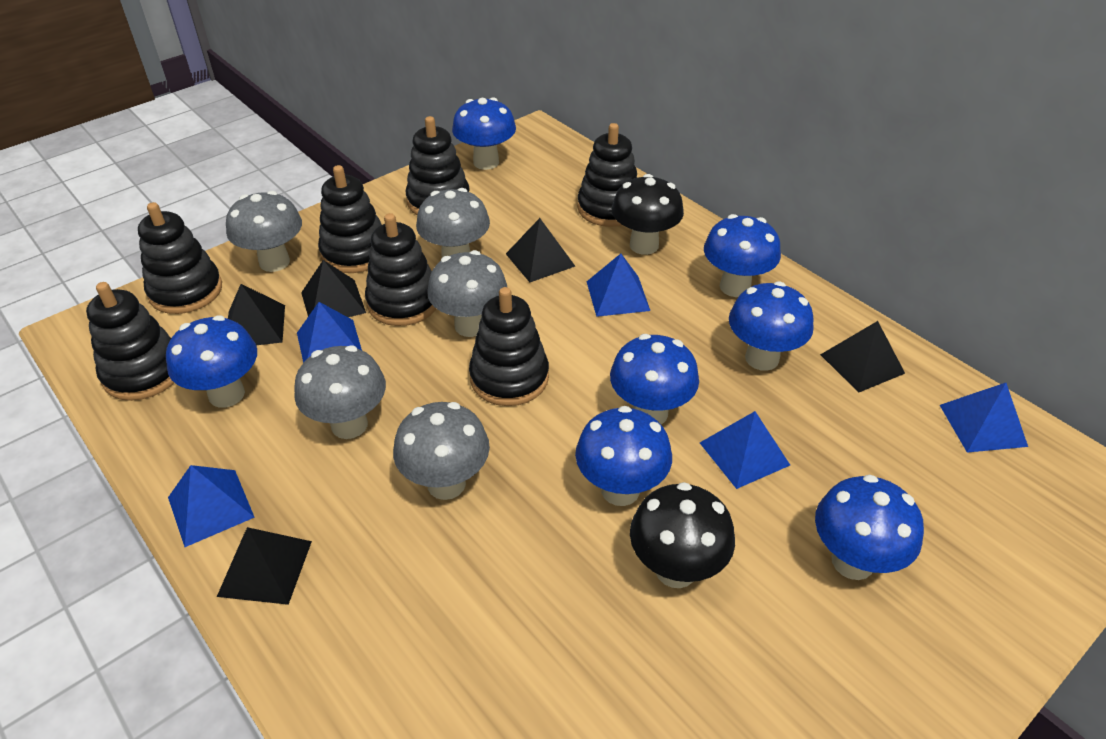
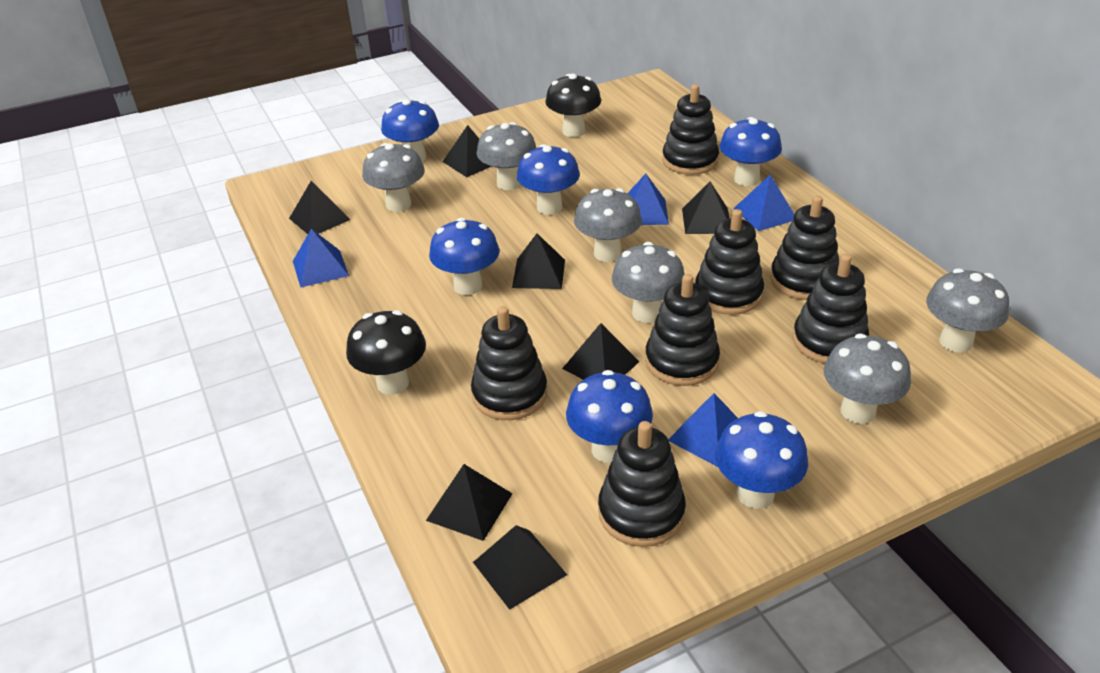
black pyramid: 5 -> 7
blue mushroom: 7 -> 6
blue pyramid: 5 -> 4
grey mushroom: 5 -> 6

